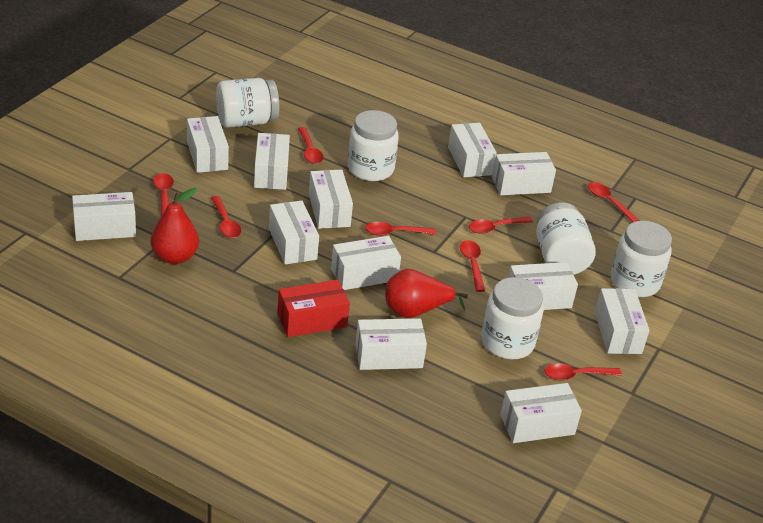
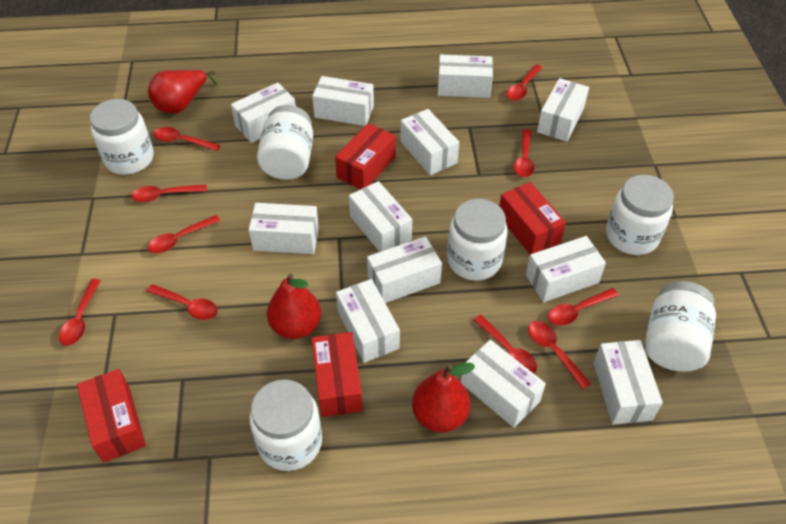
red box: 1 -> 4
red pear: 2 -> 3
red spoon: 8 -> 10
white jar: 5 -> 6

